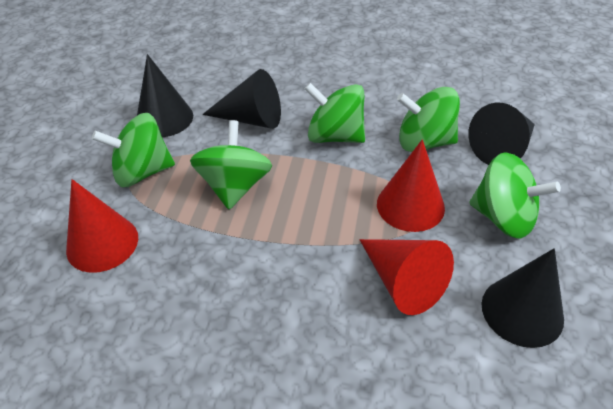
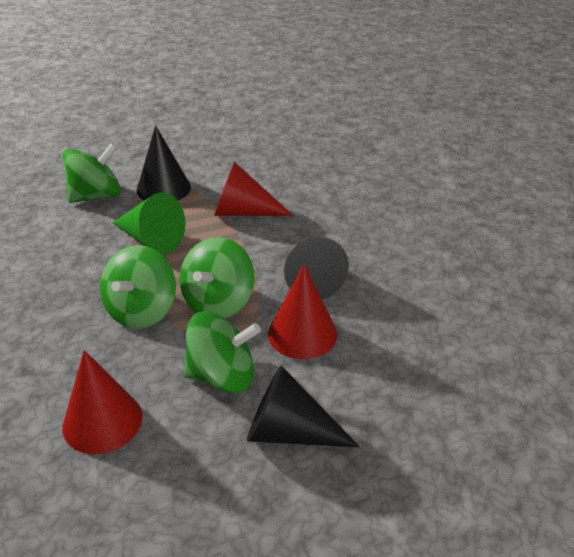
black cone: 4 -> 3
green cone: 0 -> 1
green spinning top: 5 -> 4

